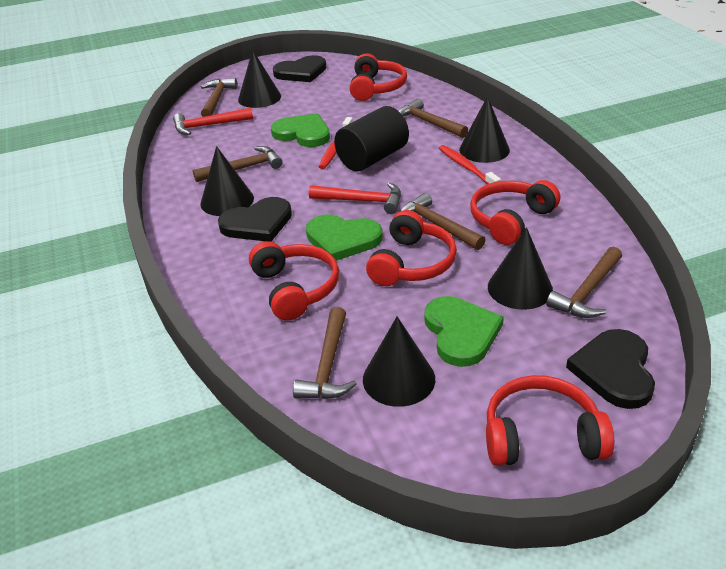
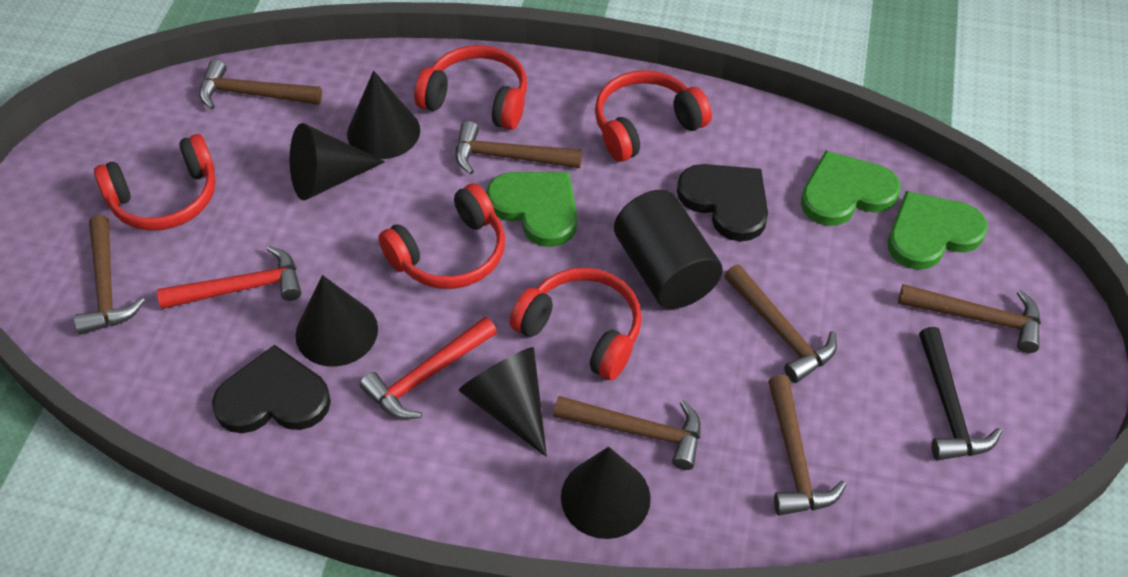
black hammer: 0 -> 1
black heart: 3 -> 2
brown hammer: 6 -> 7
red toothbrush: 2 -> 0

